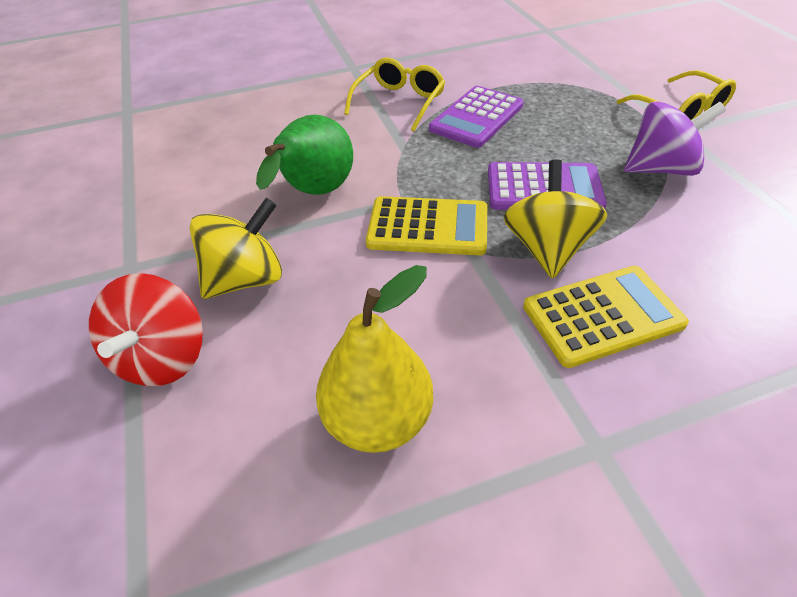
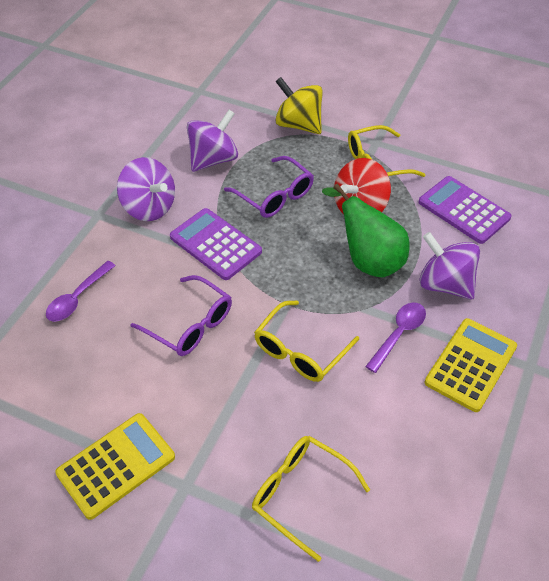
purple glasses: 0 -> 2
purple spinning top: 1 -> 3
purple spoon: 0 -> 2
yellow glasses: 2 -> 3
yellow pear: 1 -> 0
yellow spinning top: 2 -> 1

